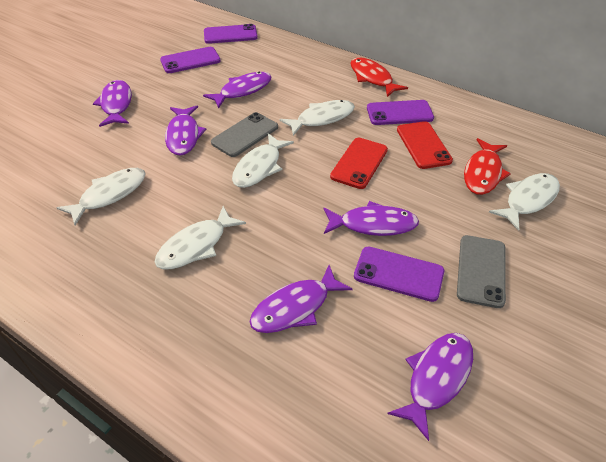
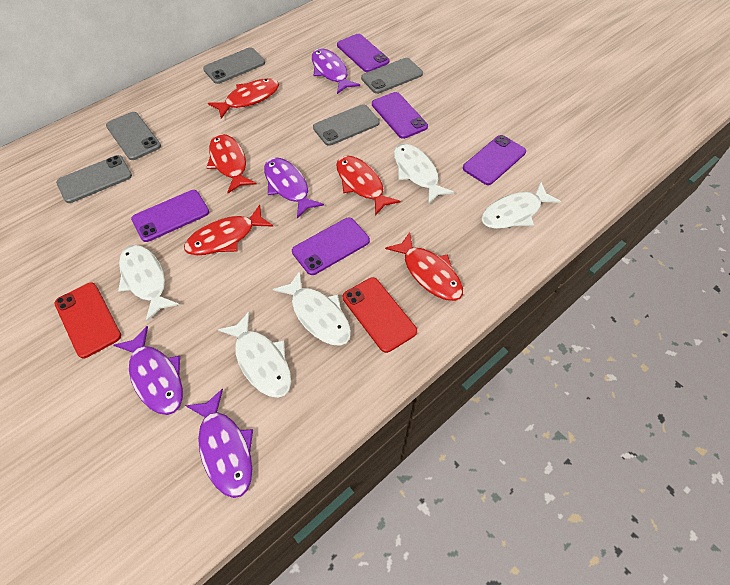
grey phone: 2 -> 5
purple fish: 6 -> 4
purple phone: 4 -> 5
red fish: 2 -> 5

